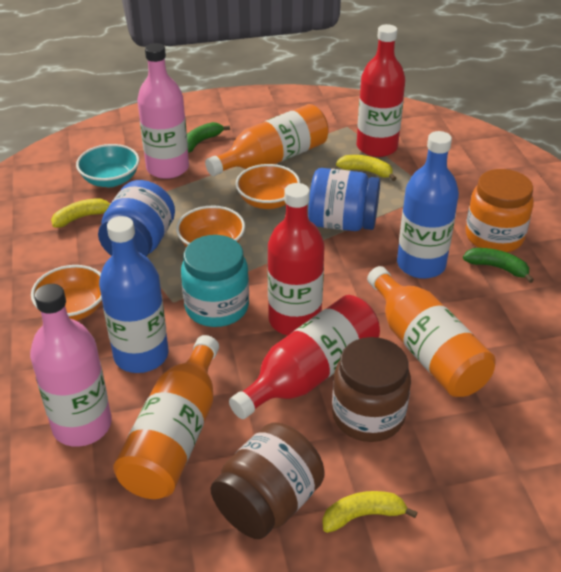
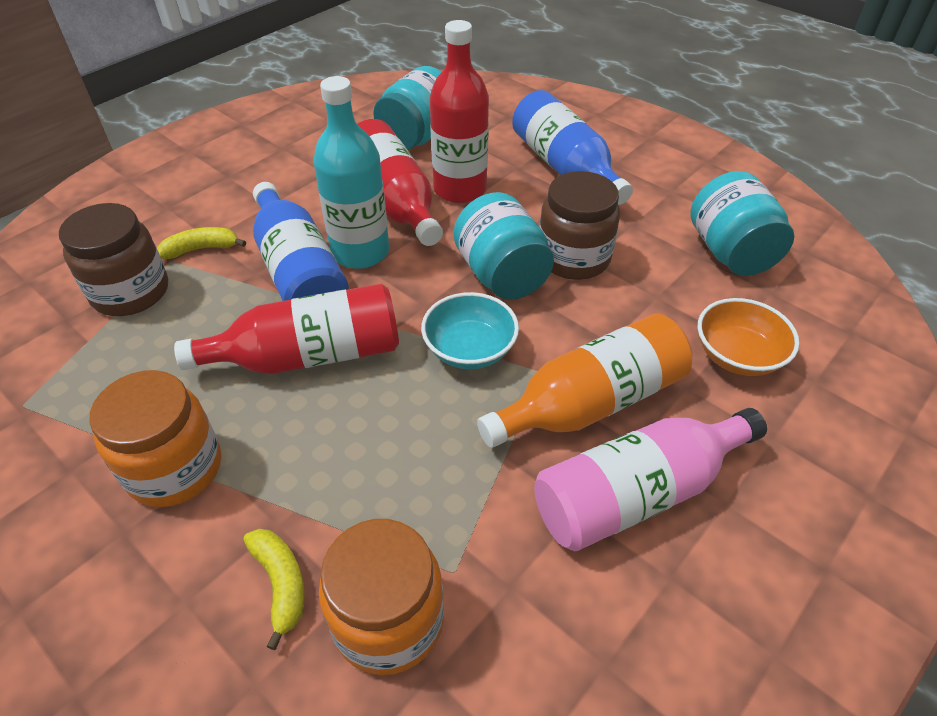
blue jar: 2 -> 0
green banana: 2 -> 0
orange bottle: 3 -> 1
orange bowl: 3 -> 1
orange jar: 1 -> 2
pink bottle: 2 -> 1
turquoise bottle: 0 -> 1
turquoise jar: 1 -> 3
yellow banana: 3 -> 2

